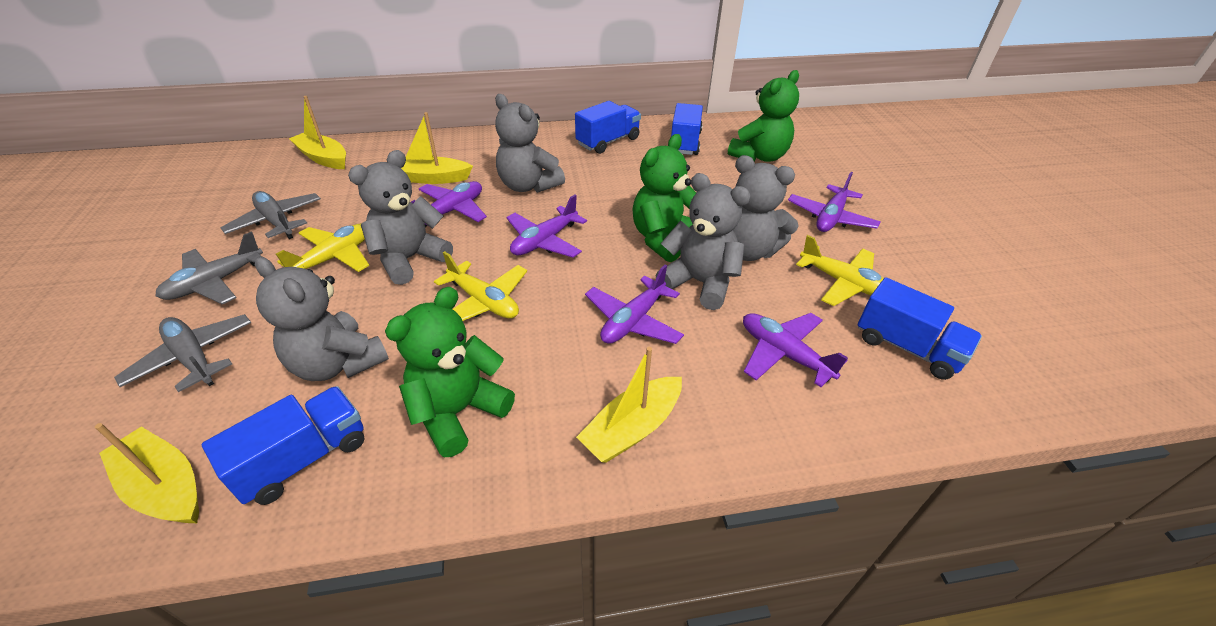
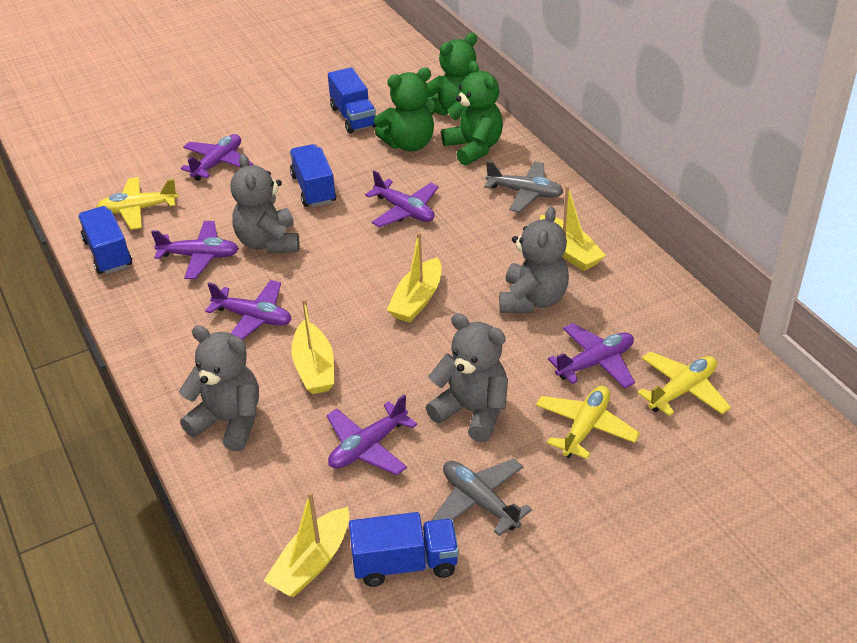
grey plane: 3 -> 2
grey teddy bear: 5 -> 4
purple plane: 5 -> 6

